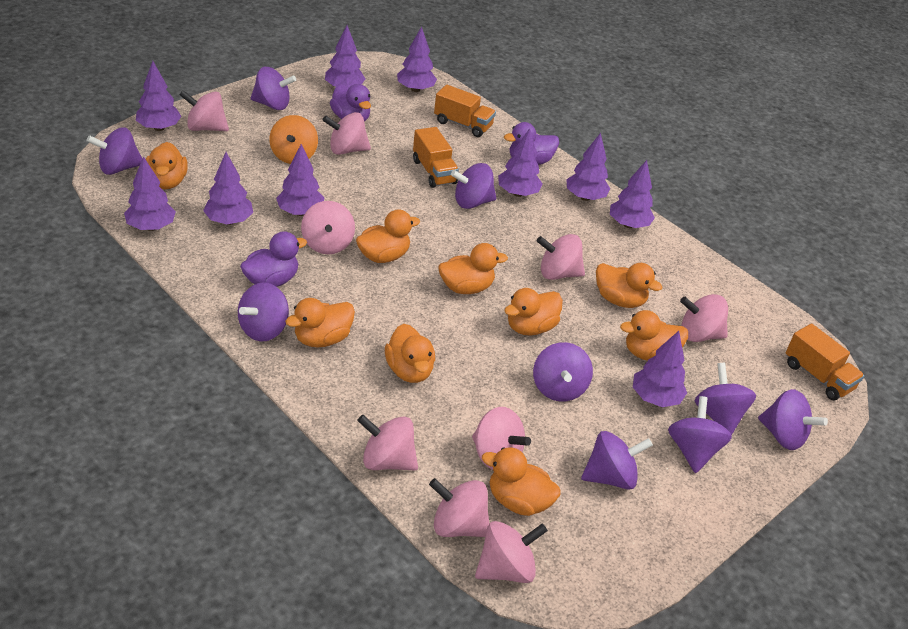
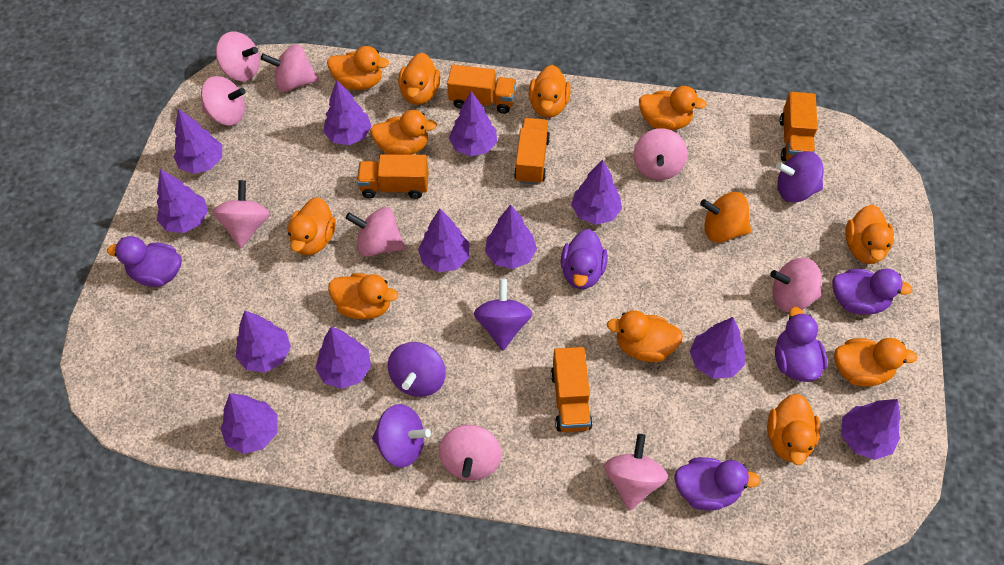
orange duck: 9 -> 11
orange truck: 3 -> 5
purple duck: 3 -> 5
purple spinning top: 9 -> 4
purple tree: 10 -> 12

